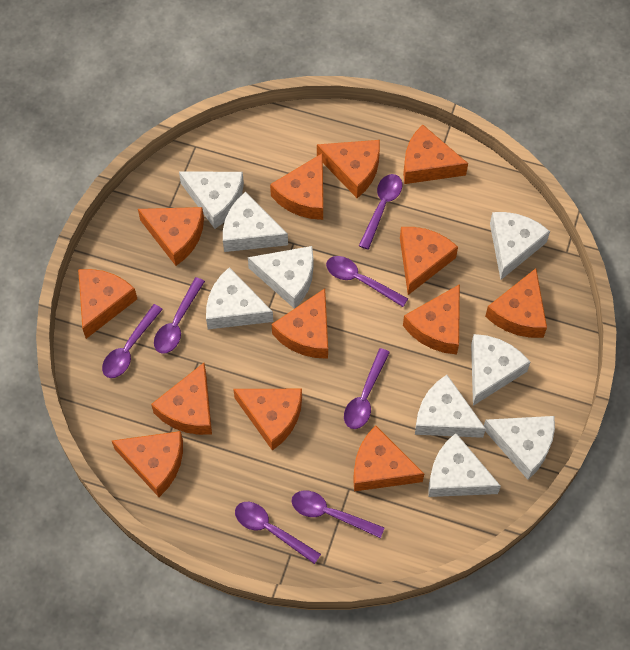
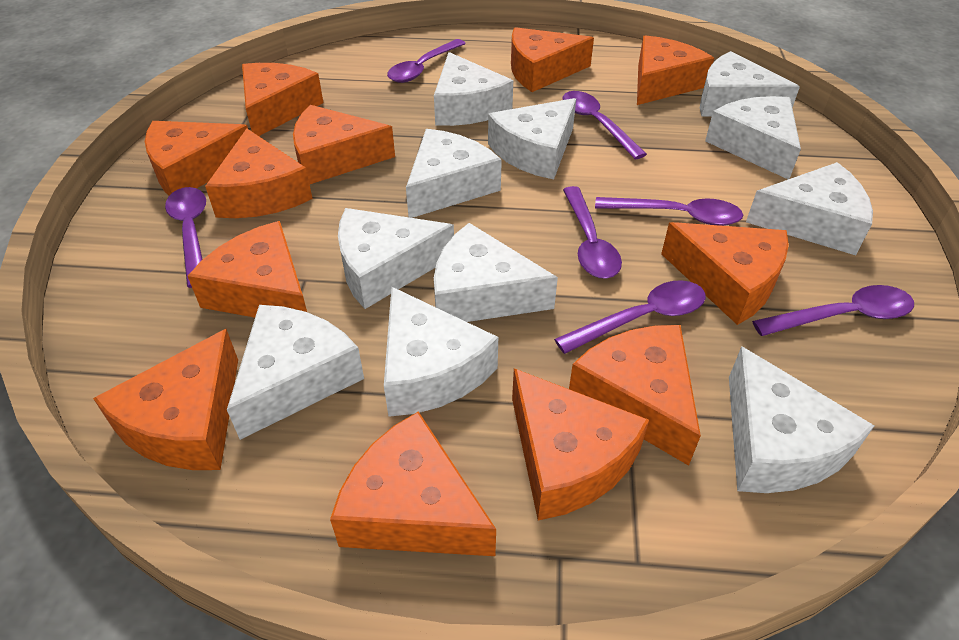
orange cheese: 13 -> 12
white cheese: 9 -> 11

